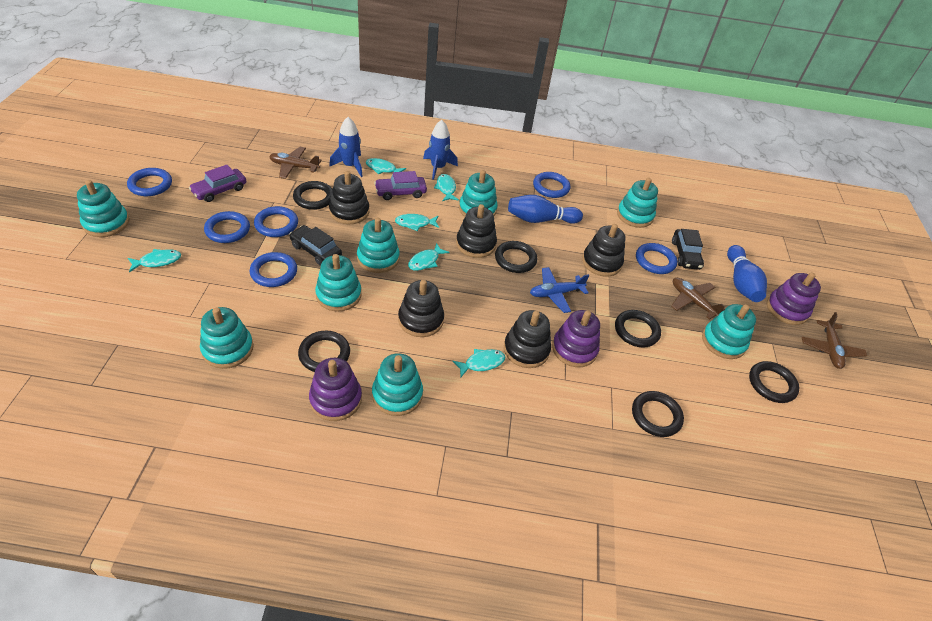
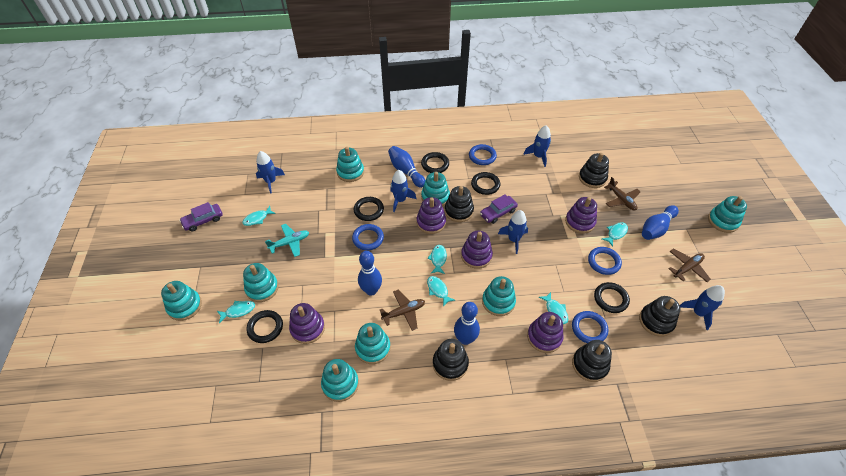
black car: 2 -> 0
black ring: 6 -> 5
blue bowling pin: 2 -> 4
blue plane: 1 -> 0
blue ring: 6 -> 4
blue rocket: 2 -> 5
purple stacking toy: 3 -> 5
turquoise plane: 0 -> 1

